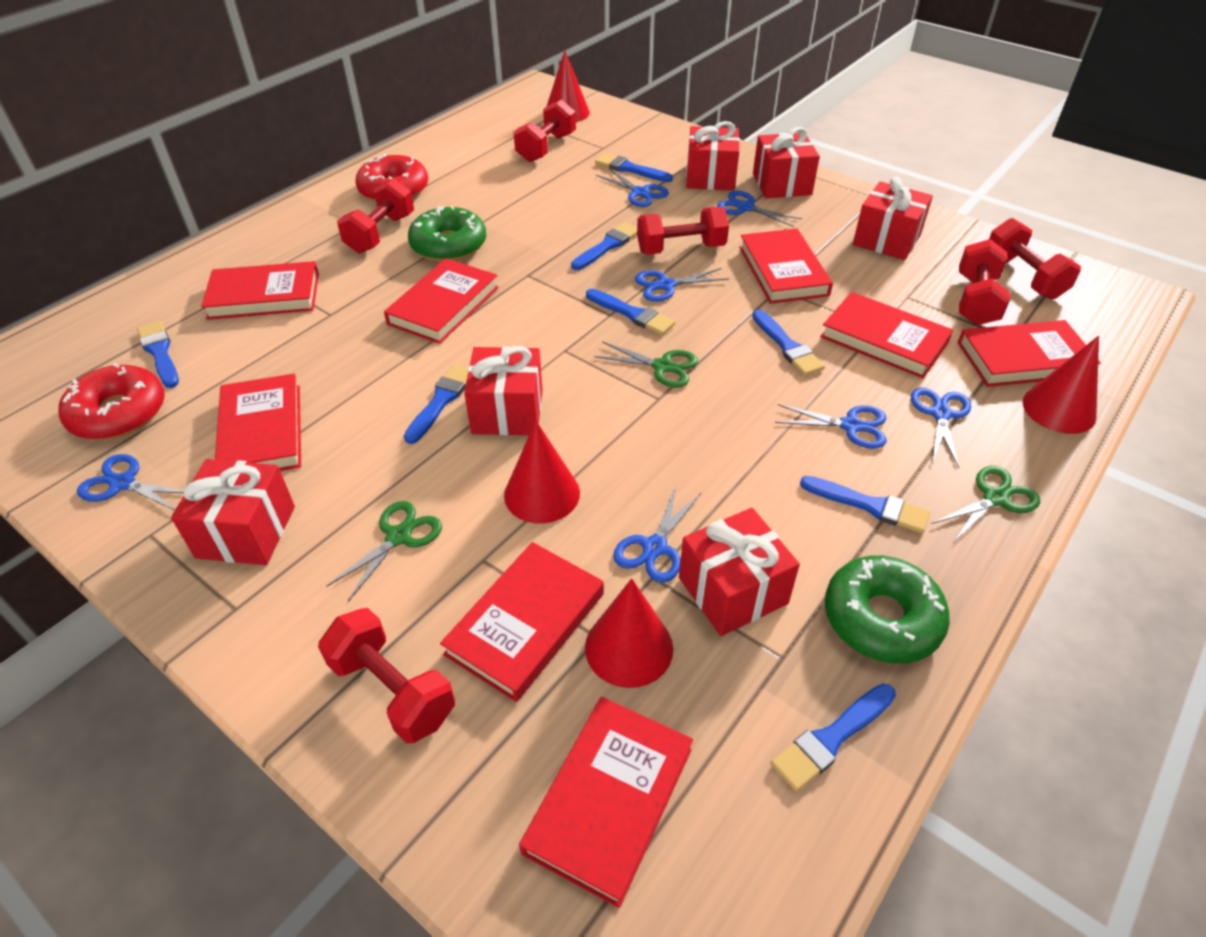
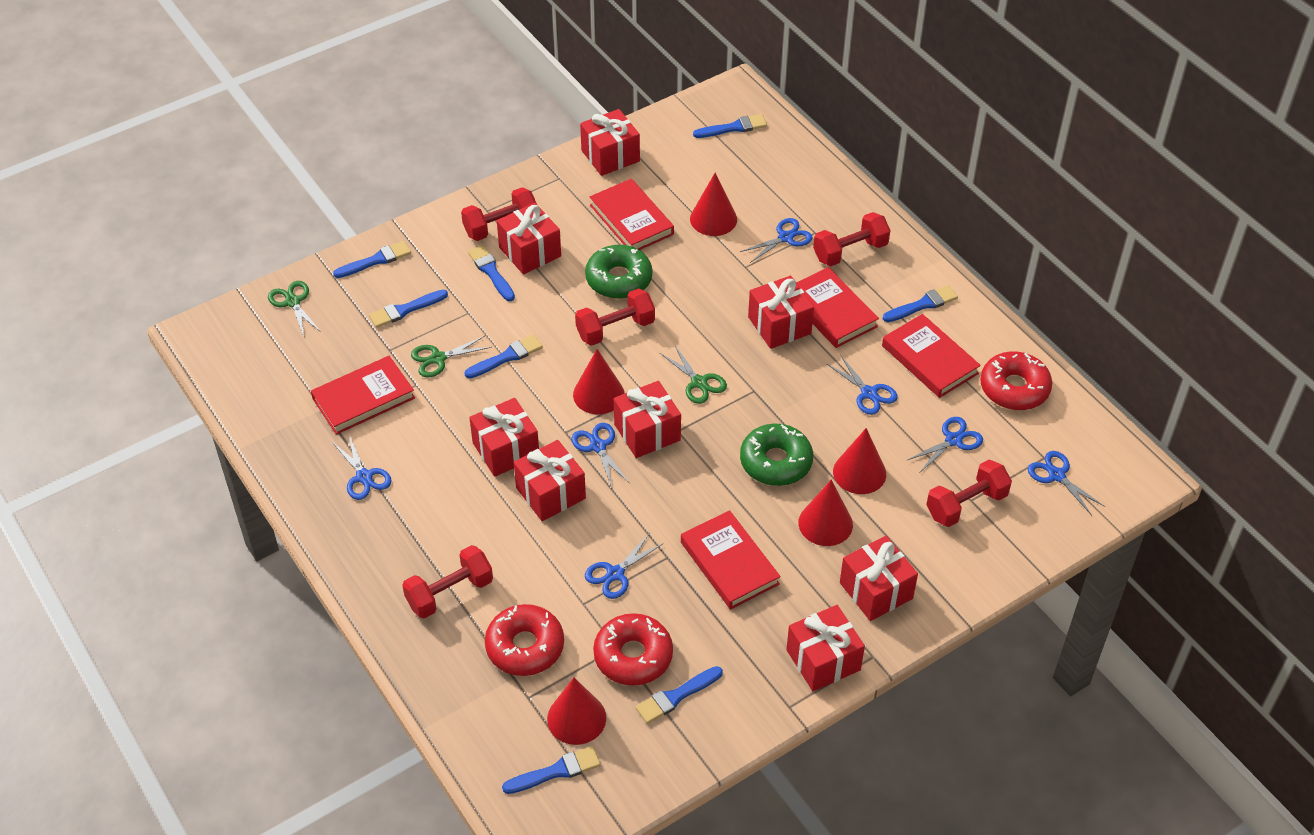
red book: 8 -> 5
red cone: 4 -> 5
red donut: 2 -> 3
red dumbbell: 6 -> 5
red gift: 6 -> 8

